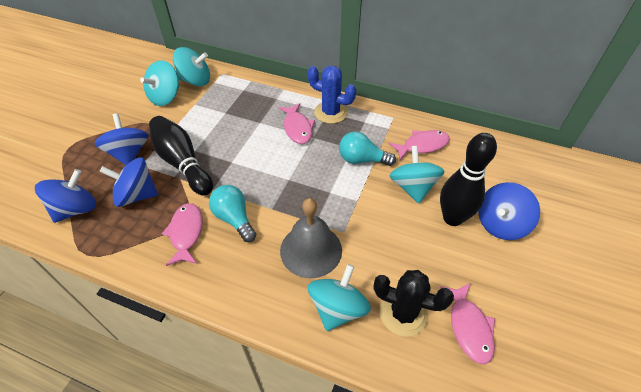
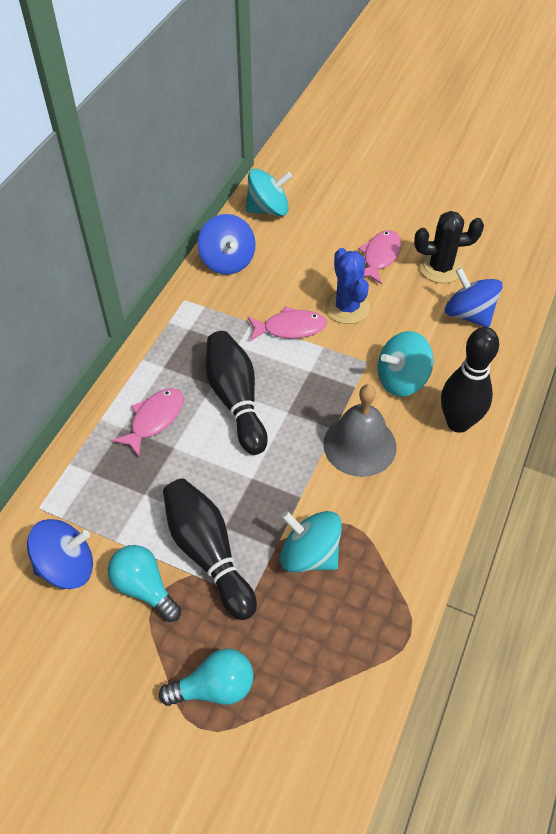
black bowling pin: 2 -> 3
blue spinning top: 4 -> 3
pink fish: 4 -> 3
turquoise spinning top: 4 -> 3

